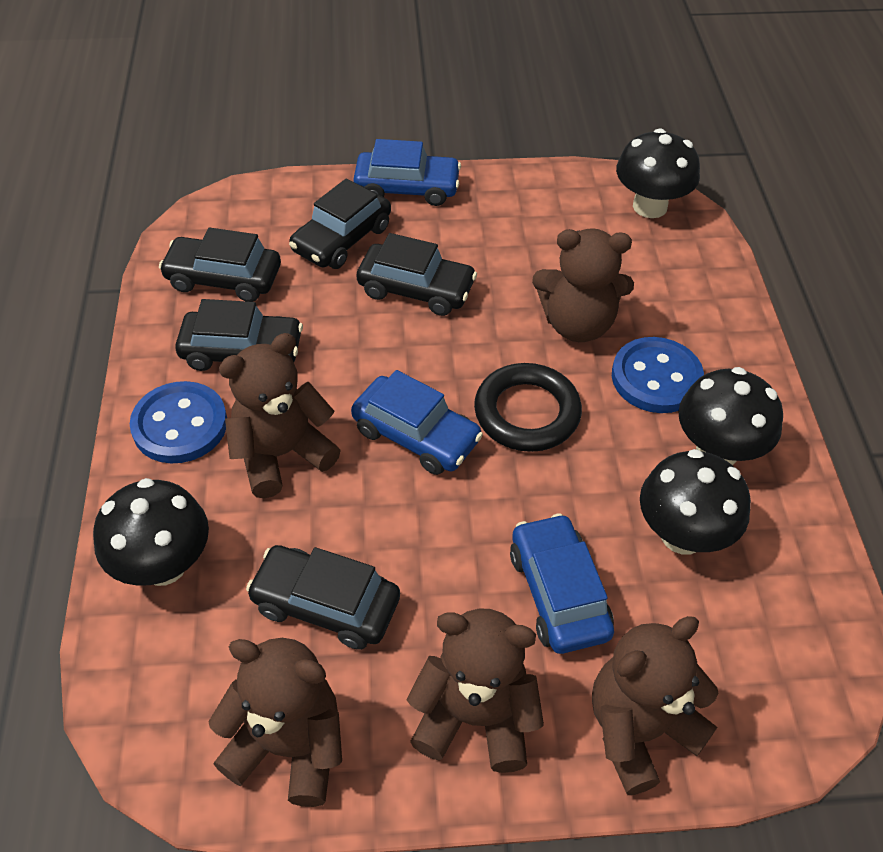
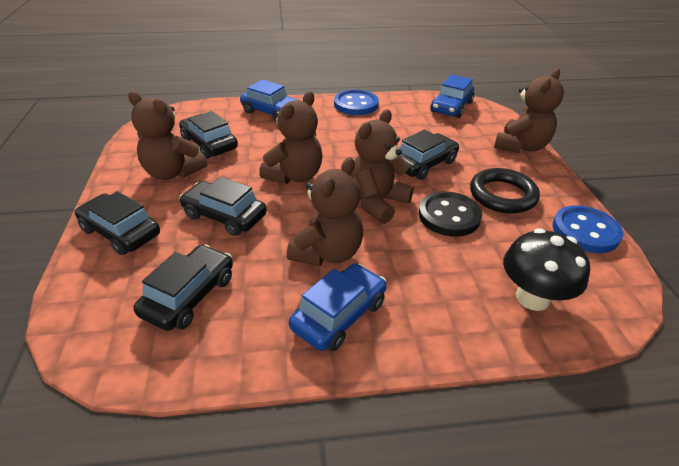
black button: 0 -> 1
black mushroom: 4 -> 1

